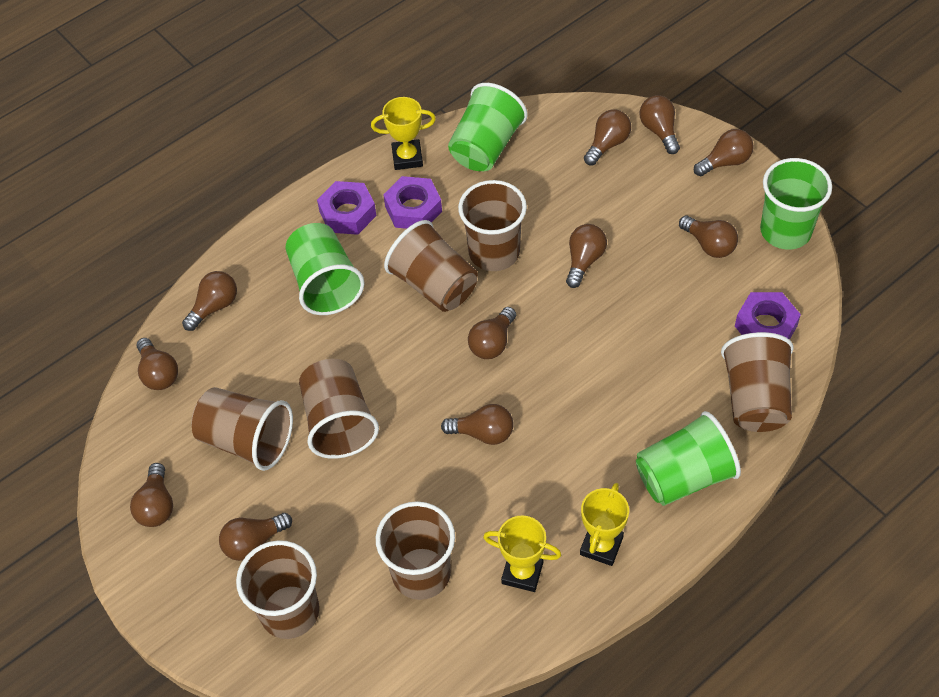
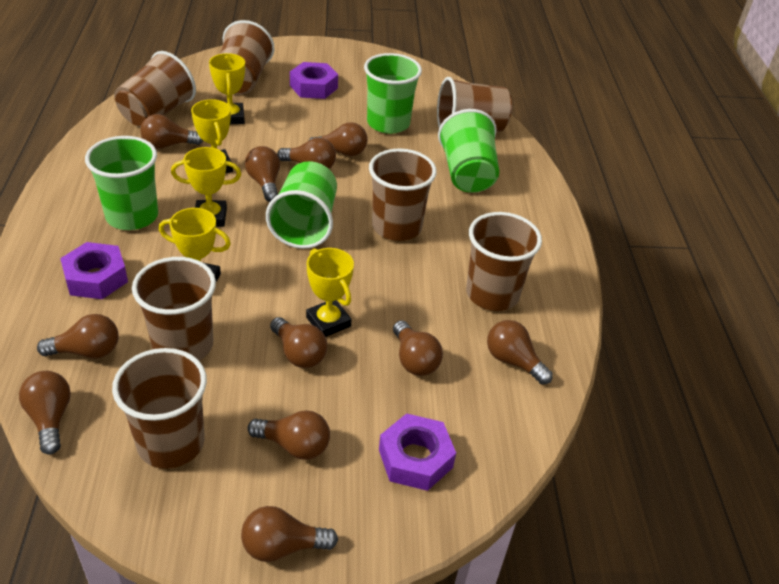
yellow trophy: 3 -> 5

